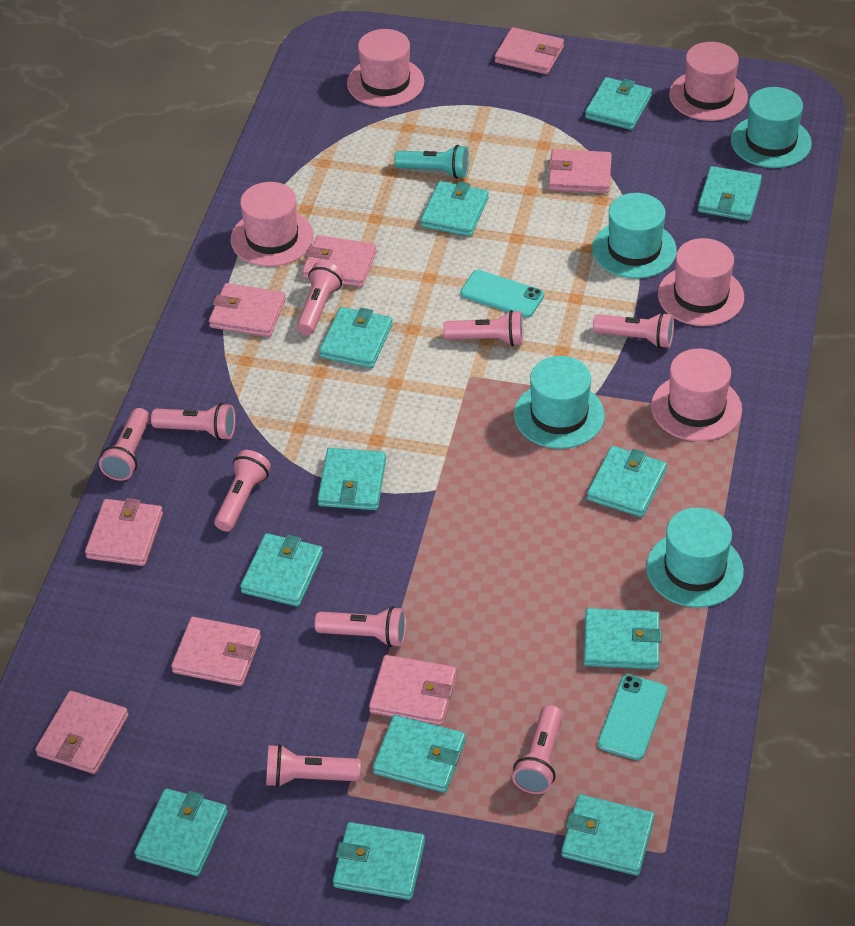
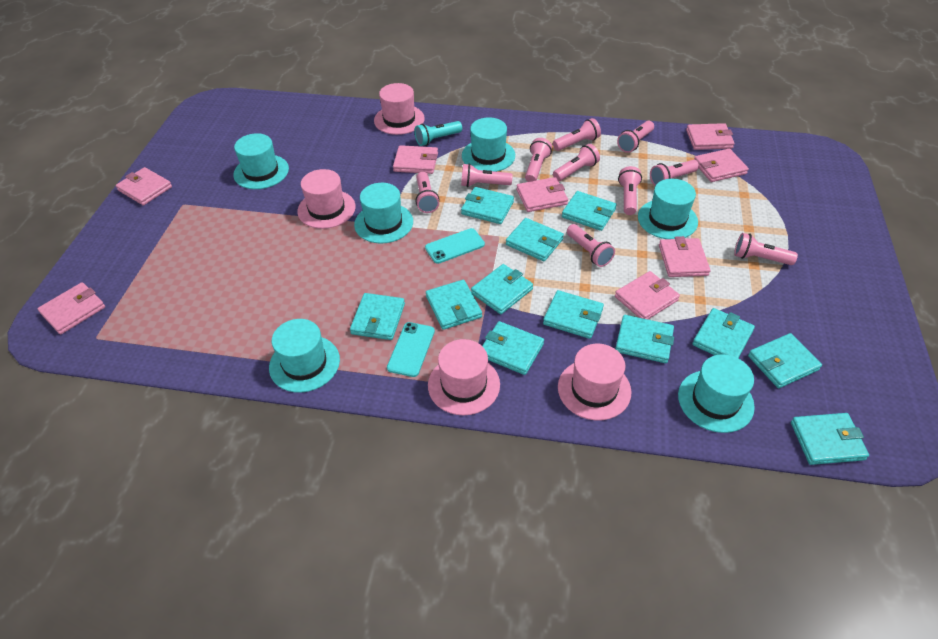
pink flashlight: 9 -> 10
pink hat: 5 -> 4
turquoise hat: 4 -> 6

